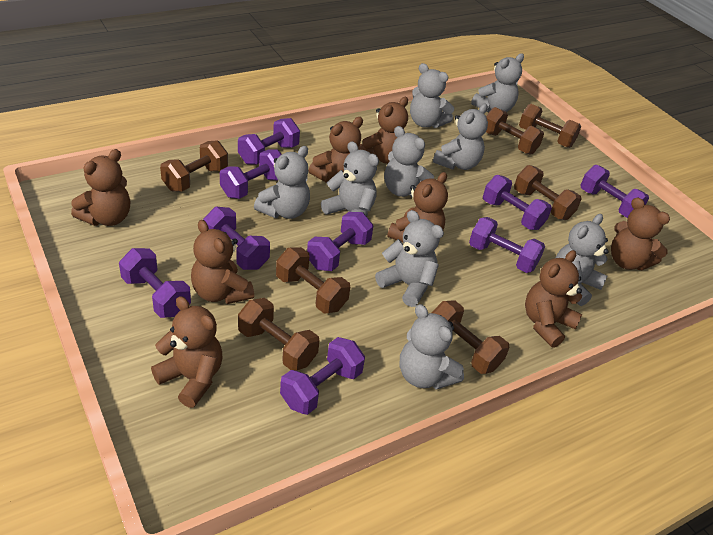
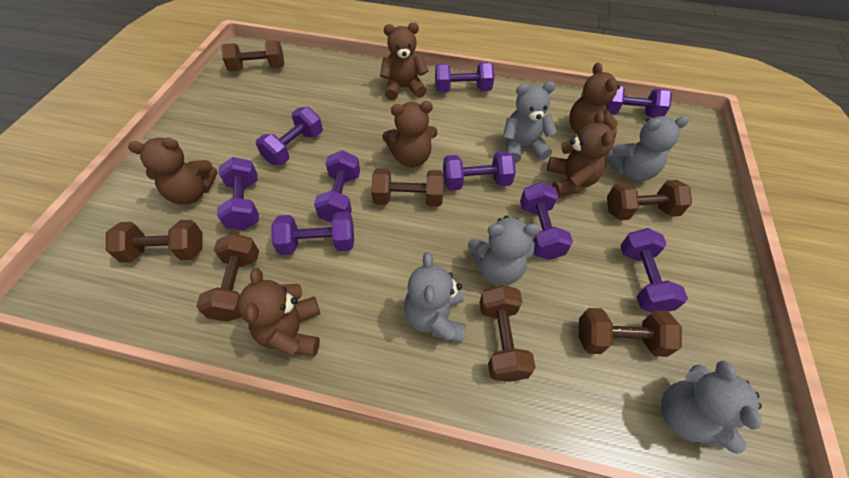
brown teddy bear: 8 -> 6
grey teddy bear: 9 -> 5

